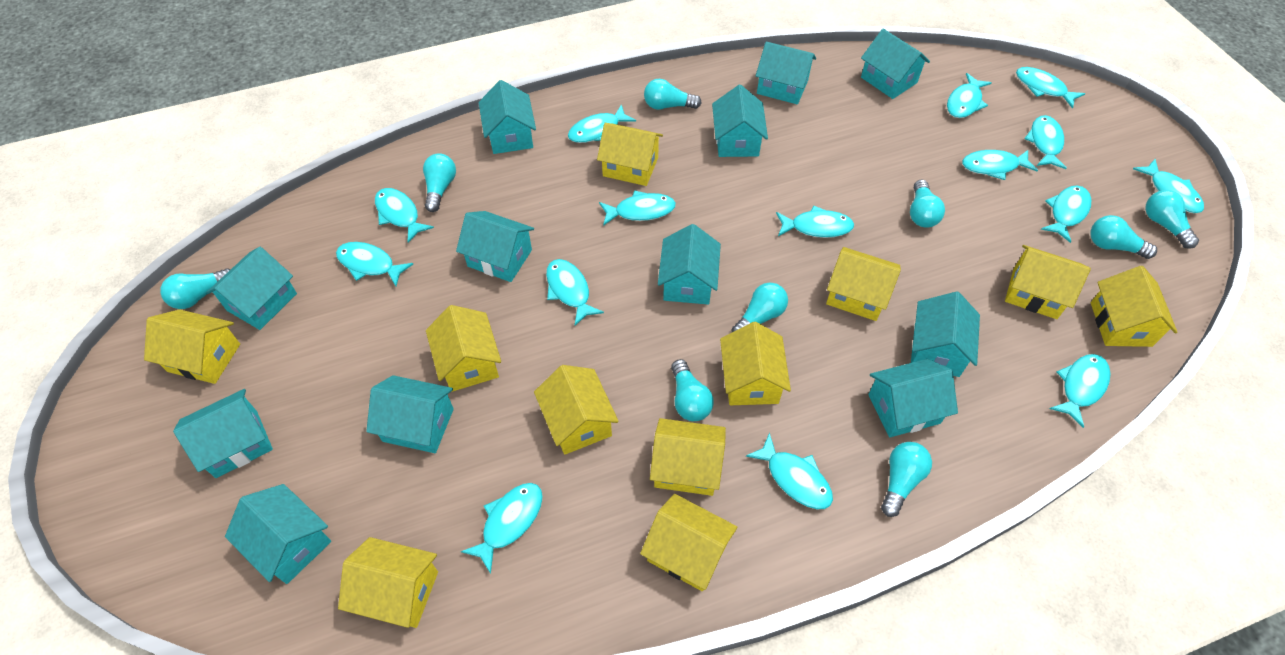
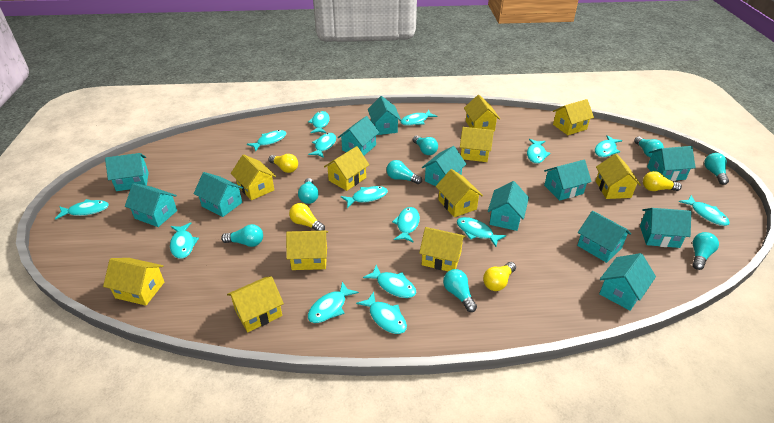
turquoise light bulb: 9 -> 8
yellow light bulb: 0 -> 4

